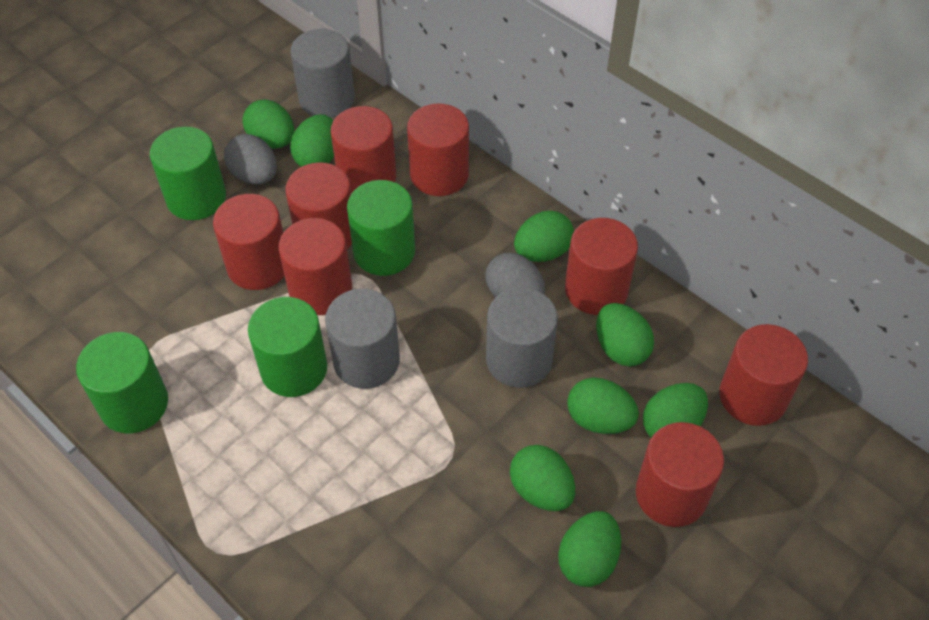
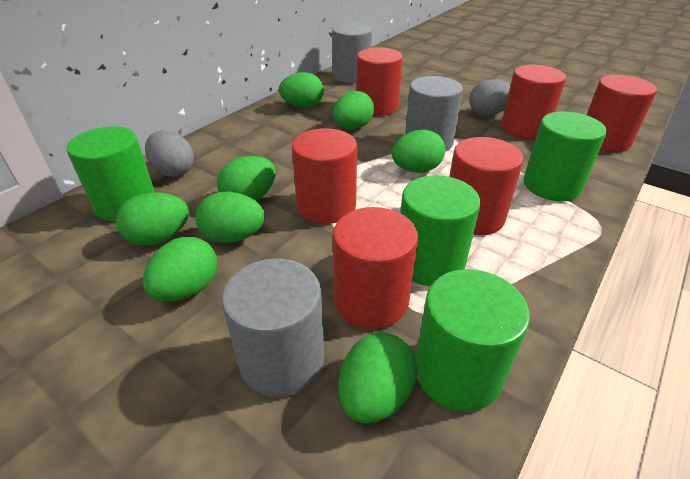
red cylinder: 8 -> 6

